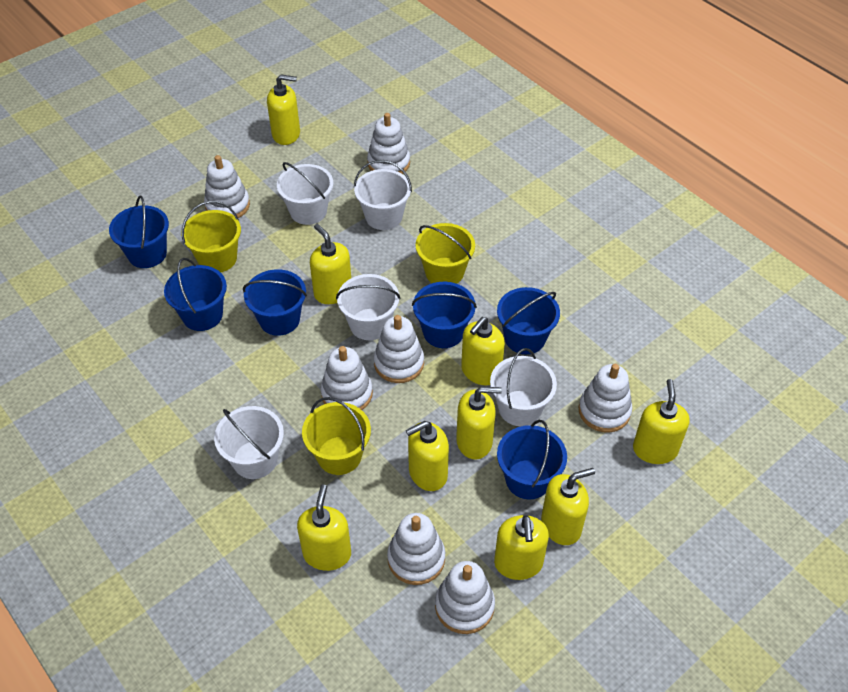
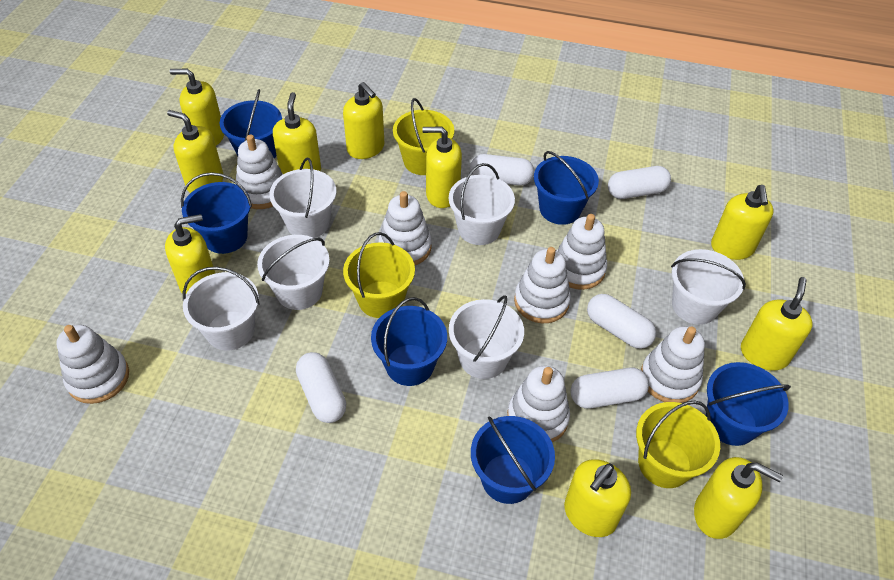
white bucket: 5 -> 6
white capsule: 0 -> 5
yellow soap dispenser: 9 -> 10

